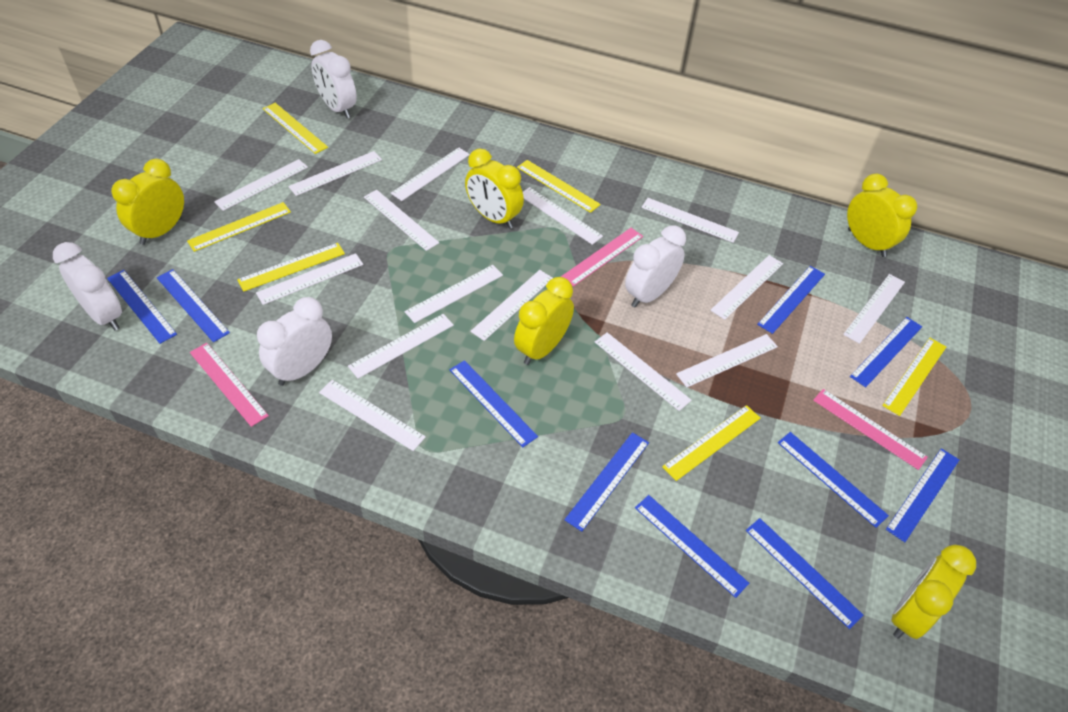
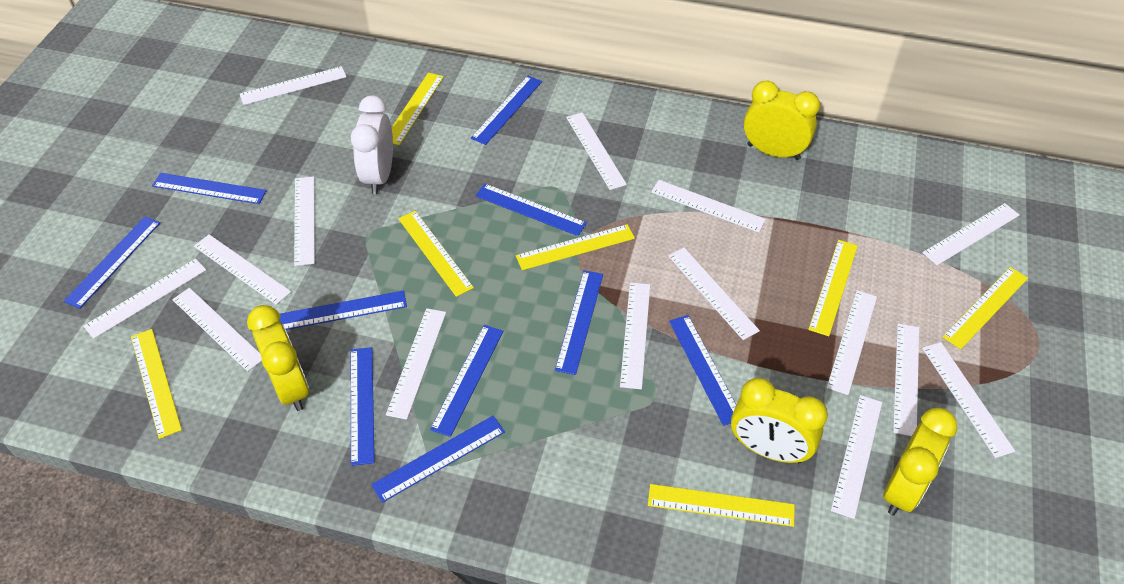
pink ruler: 3 -> 0
white clock: 4 -> 1
yellow clock: 5 -> 4
yellow ruler: 6 -> 7

